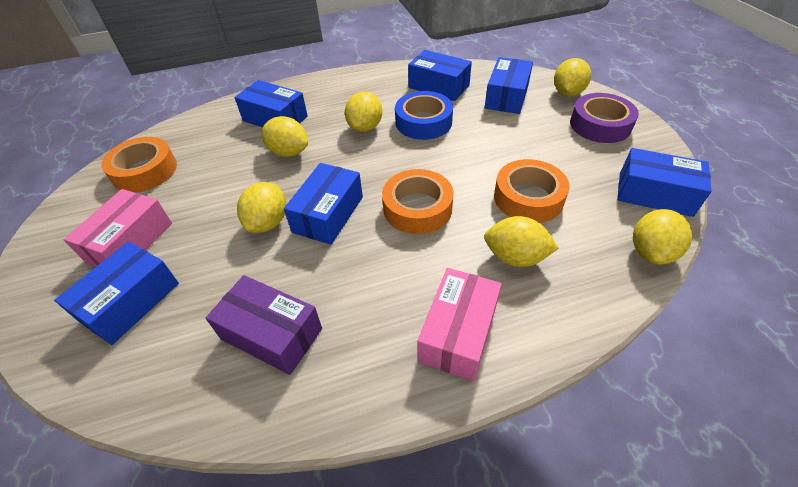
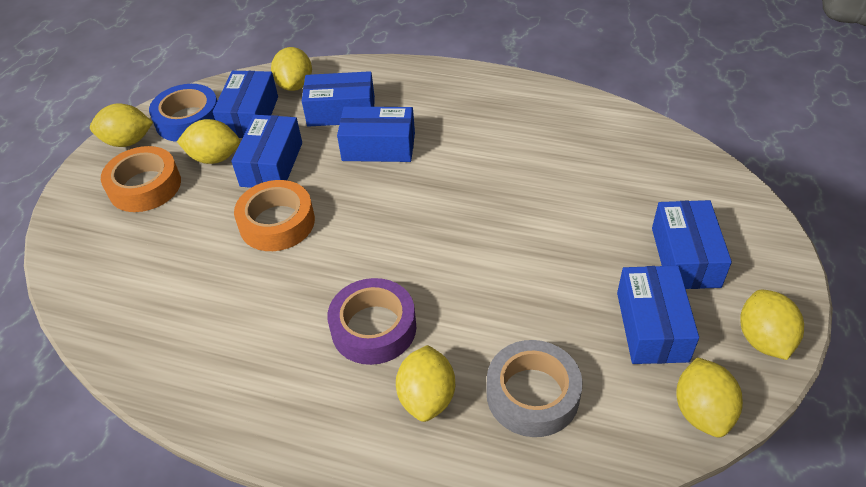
grey tape: 0 -> 1
orange tape: 3 -> 2
pink box: 2 -> 0
purple box: 1 -> 0

